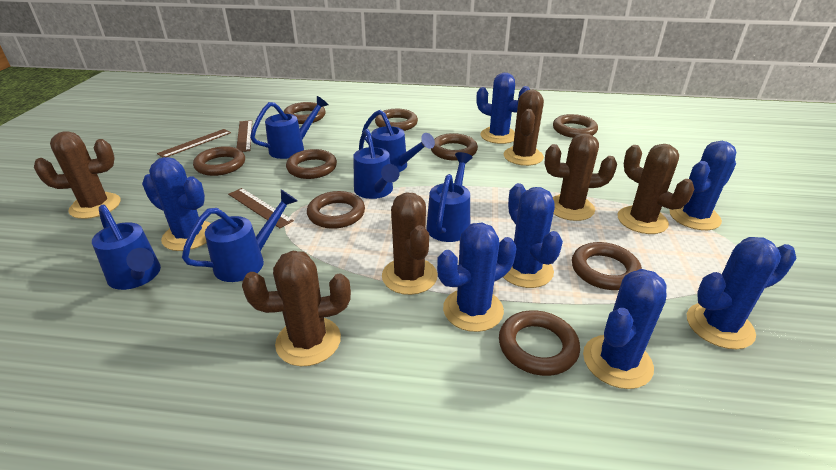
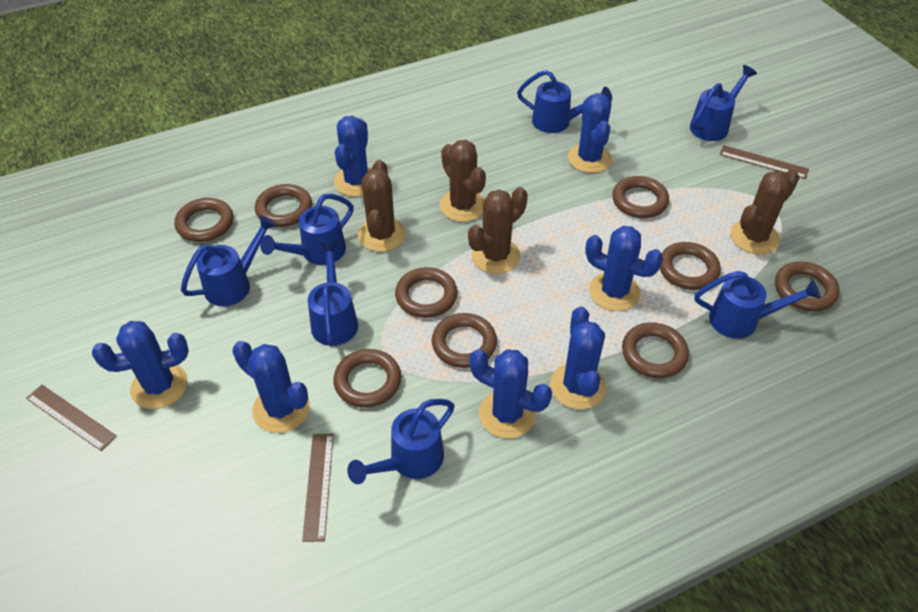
blue watering can: 6 -> 7
brown cactus: 6 -> 4

